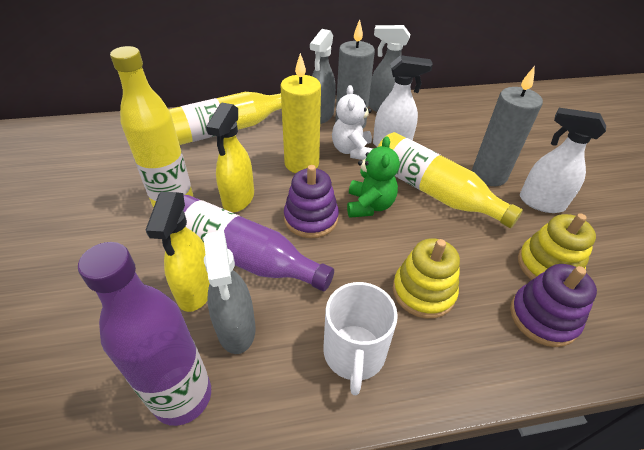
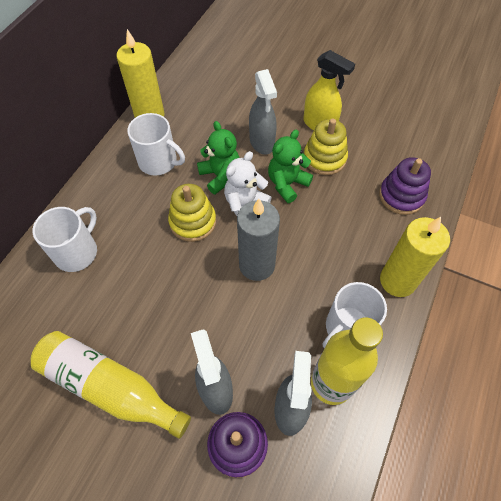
green teddy bear: 1 -> 2
grey candle: 2 -> 1
purple bottle: 2 -> 0
white mug: 1 -> 3
white spray bottle: 2 -> 0
yellow bottle: 3 -> 2
yellow candle: 1 -> 2
yellow spray bottle: 2 -> 1

